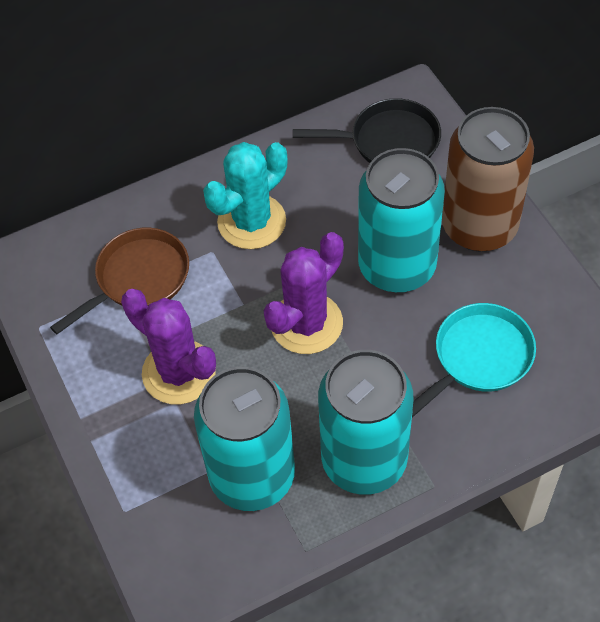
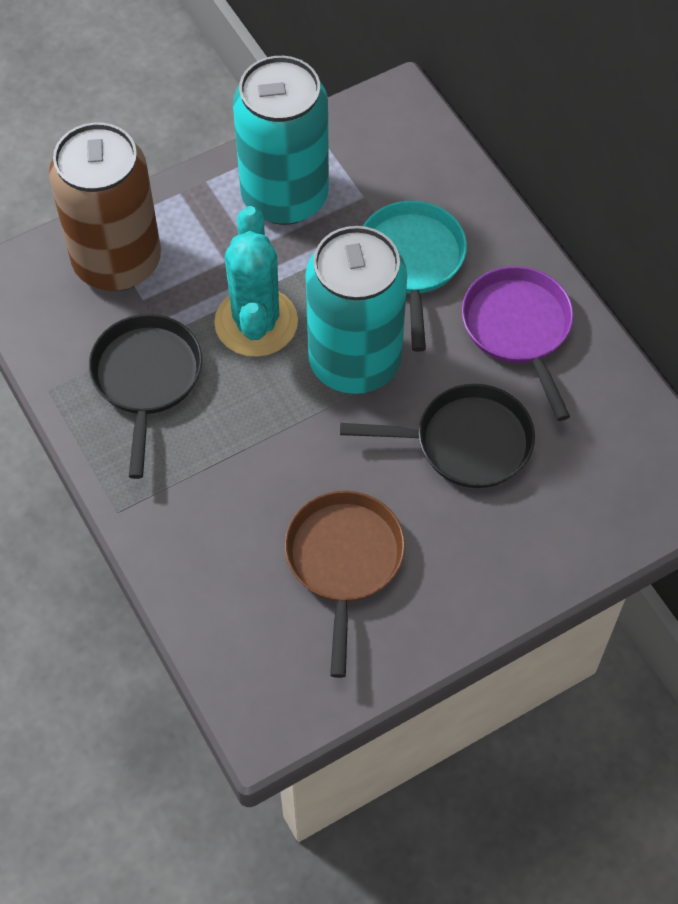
black pan: 1 -> 2
purple cactus: 2 -> 0
purple pan: 0 -> 1
turquoise can: 3 -> 2

